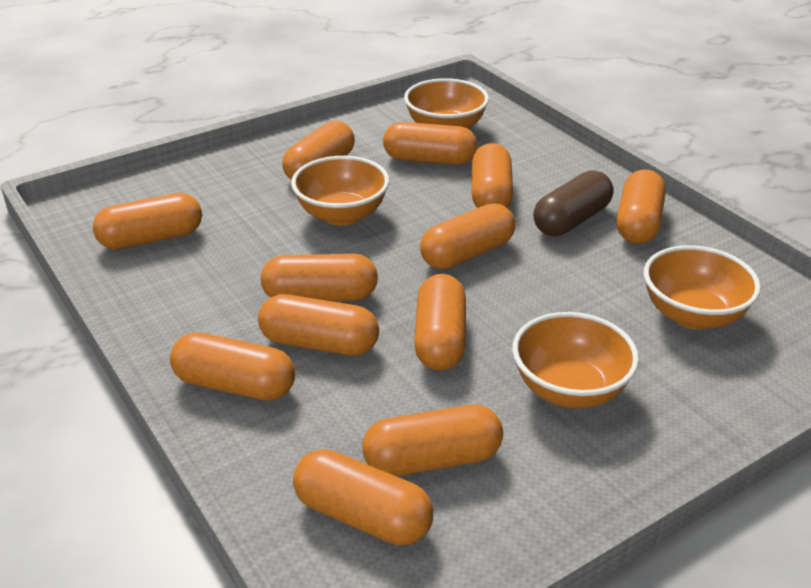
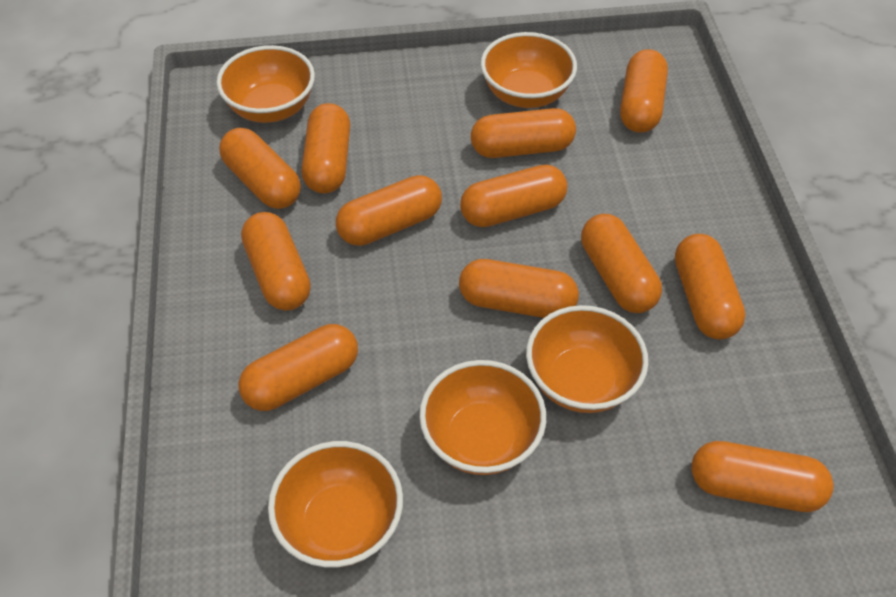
brown capsule: 1 -> 0
orange bowl: 4 -> 5

